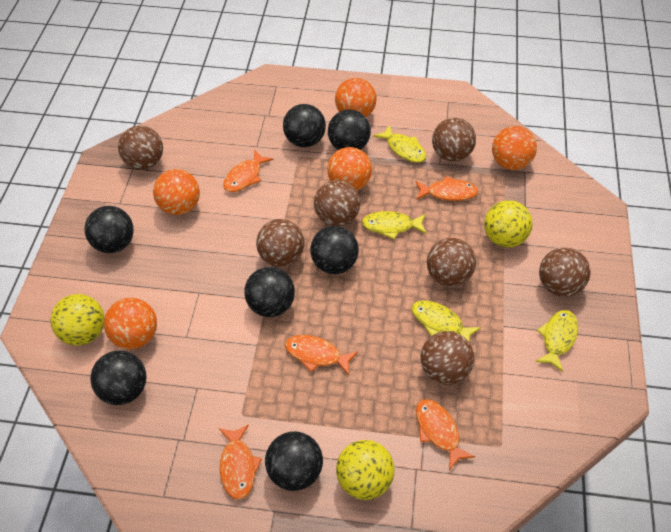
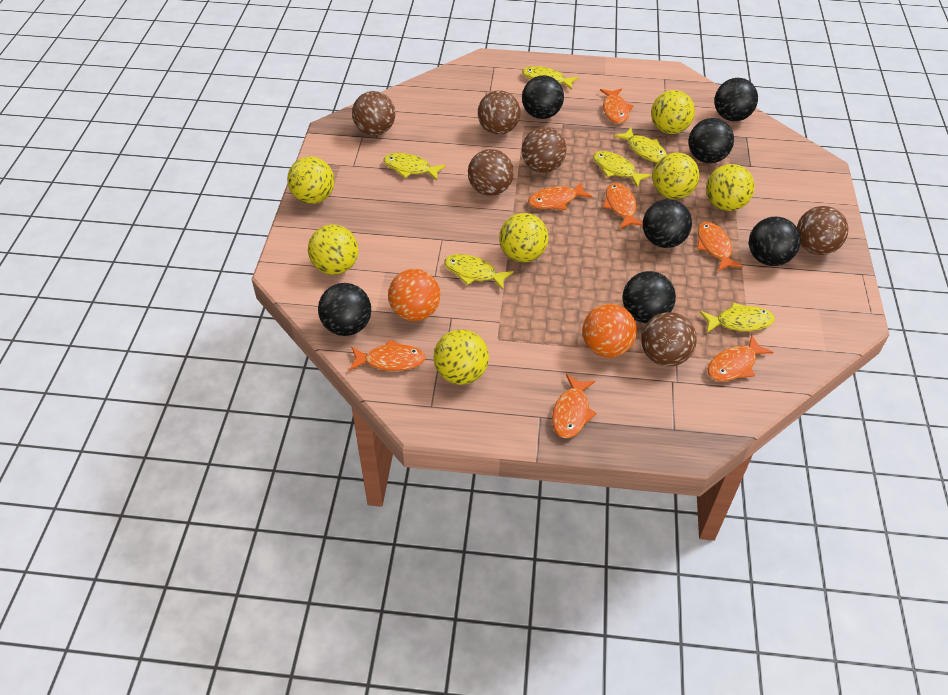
brown ball: 7 -> 6
orange ball: 5 -> 2
orange fish: 5 -> 7
yellow ball: 3 -> 7
yellow fish: 4 -> 6

